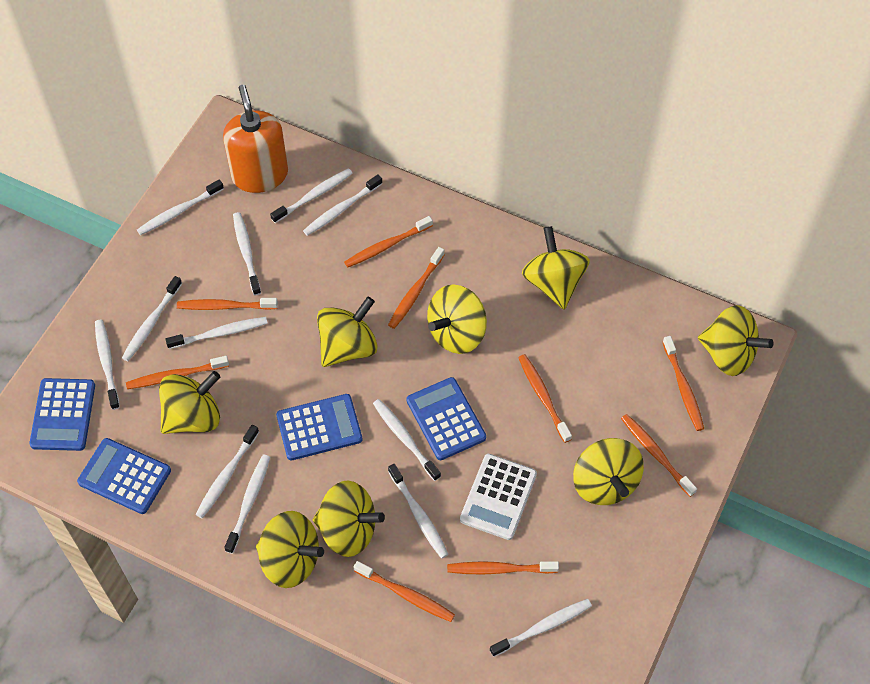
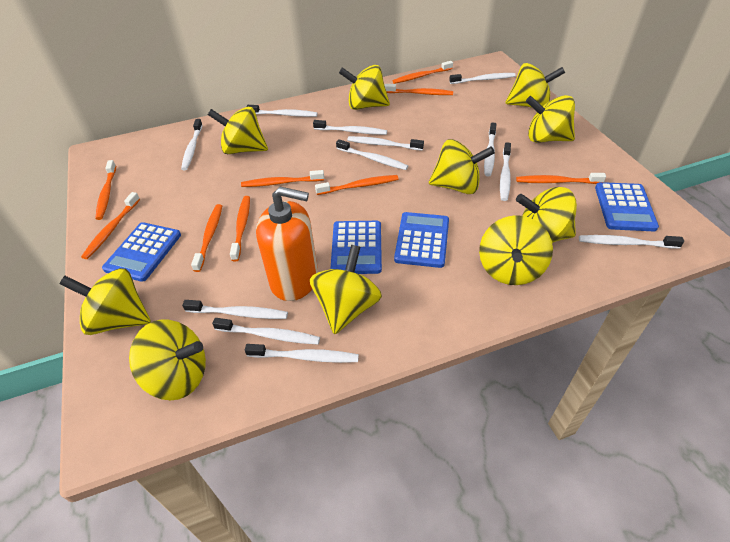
white calculator: 1 -> 0
yellow spinning top: 8 -> 10

